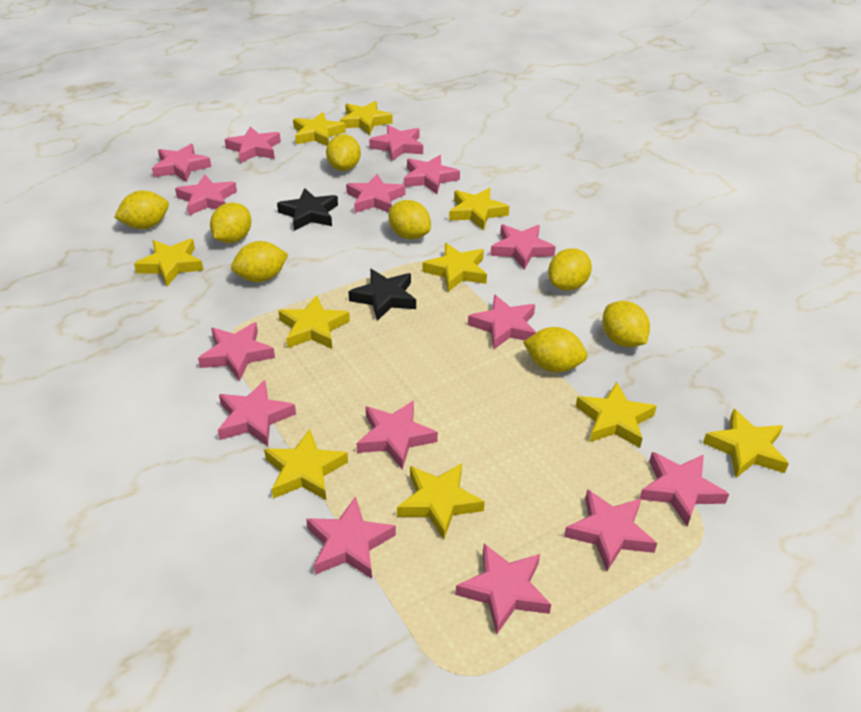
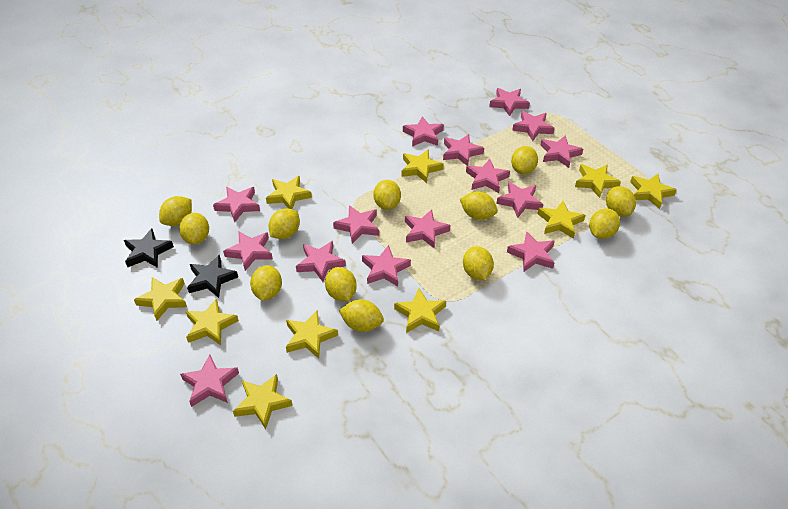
yellow lemon: 8 -> 12

